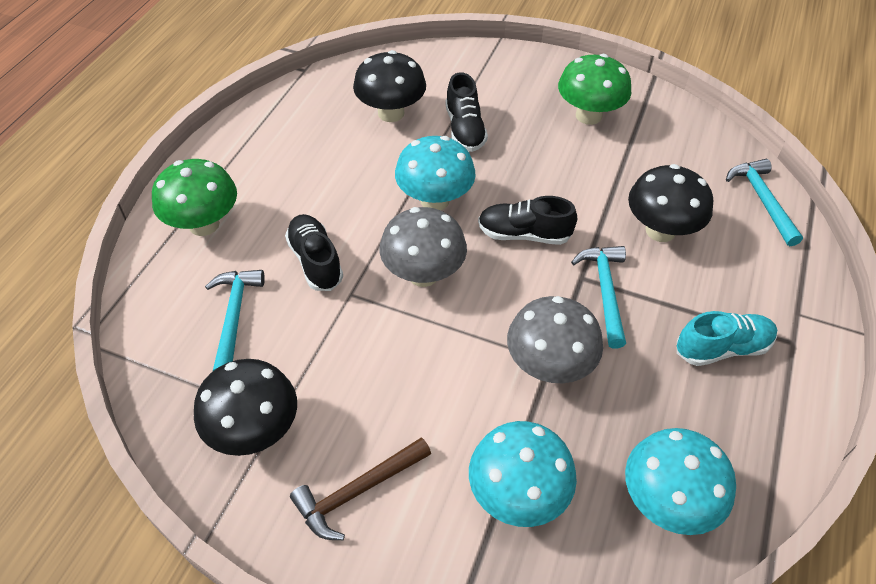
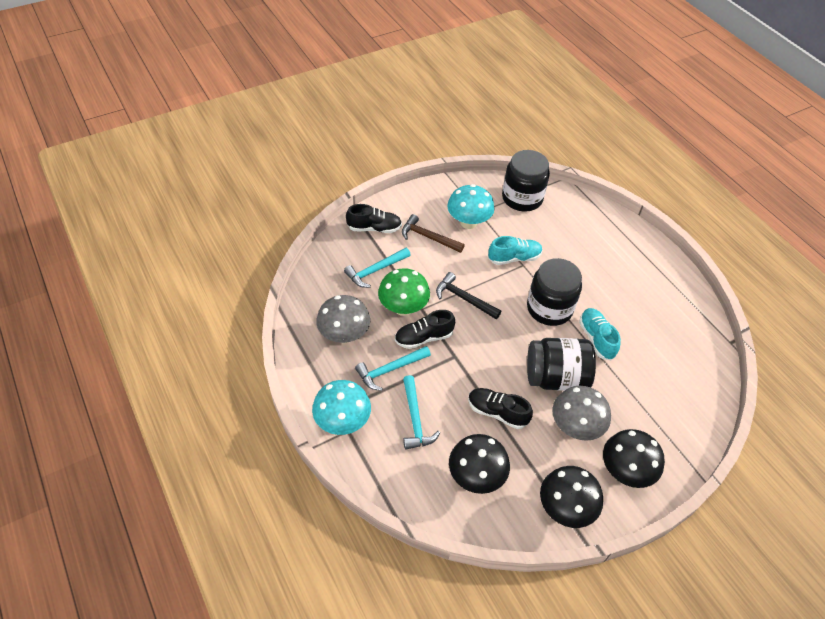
black hammer: 0 -> 1
black jar: 0 -> 3
green mushroom: 2 -> 1
turquoise mushroom: 3 -> 2
turquoise shoe: 1 -> 2

